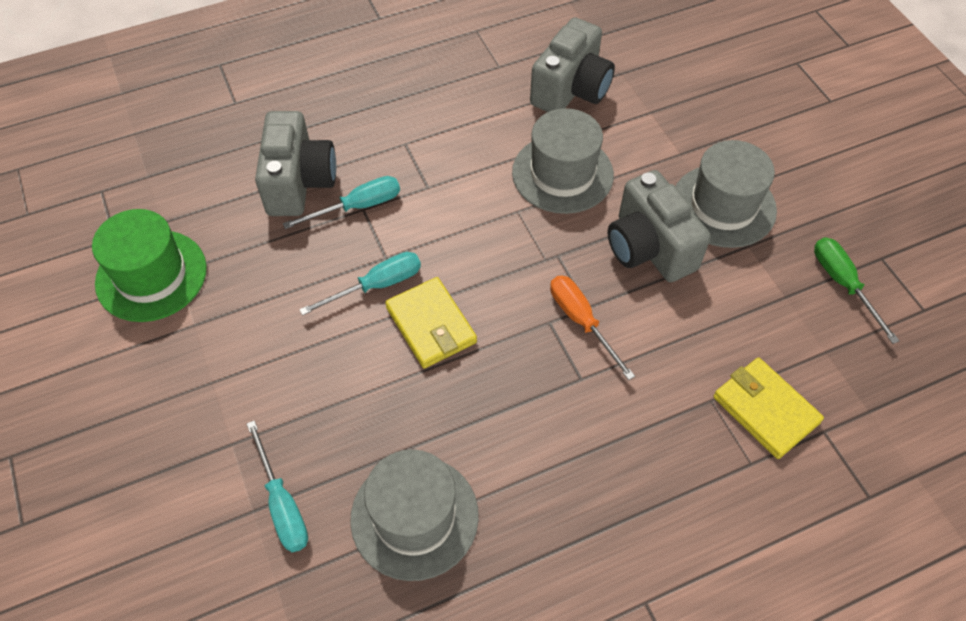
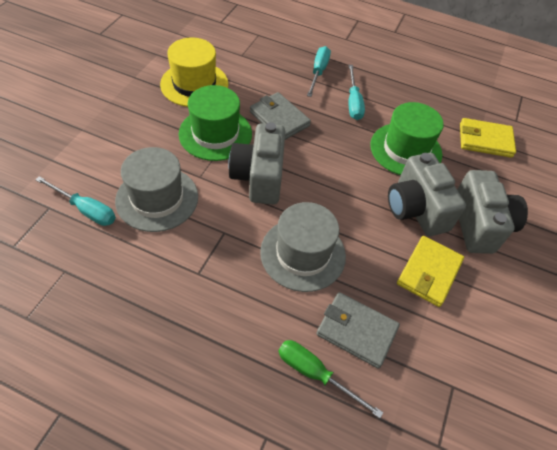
green hat: 1 -> 2
grey hat: 3 -> 2
grey wallet: 0 -> 2
orange screwdriver: 1 -> 0
yellow hat: 0 -> 1

